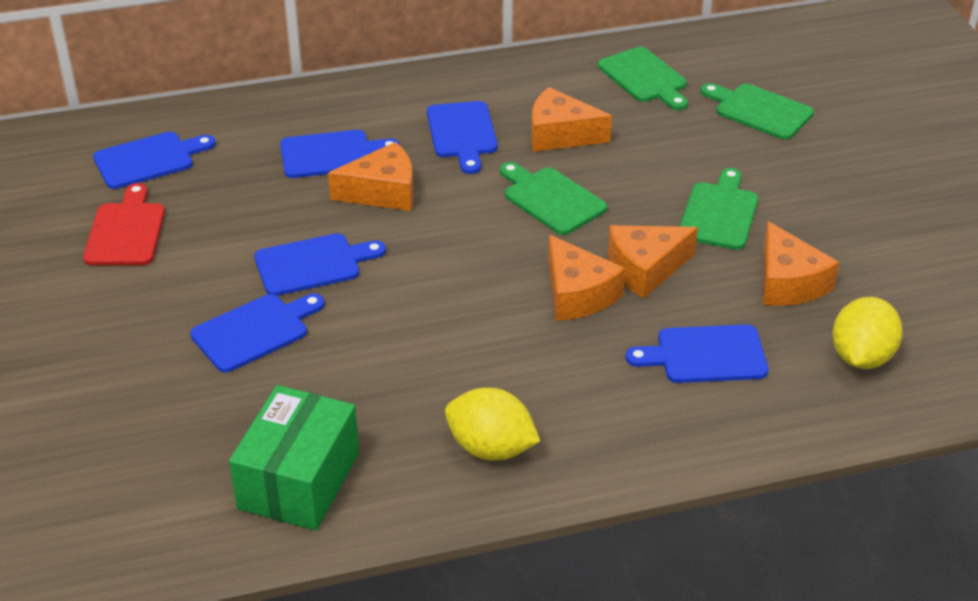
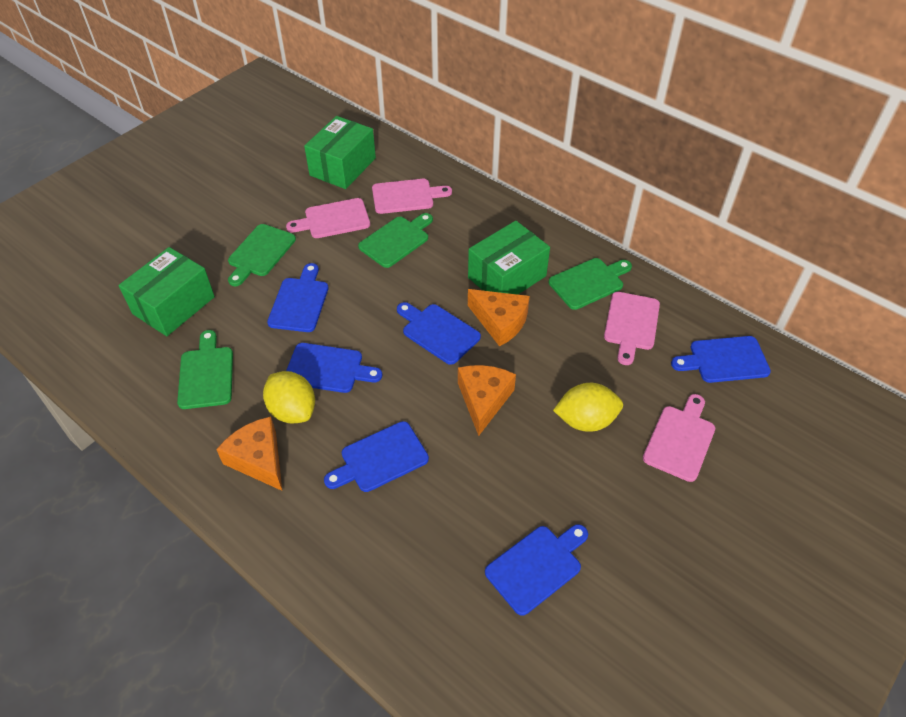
green box: 1 -> 3
orange cheese: 5 -> 3
pink cutting board: 0 -> 4
red cutting board: 1 -> 0

